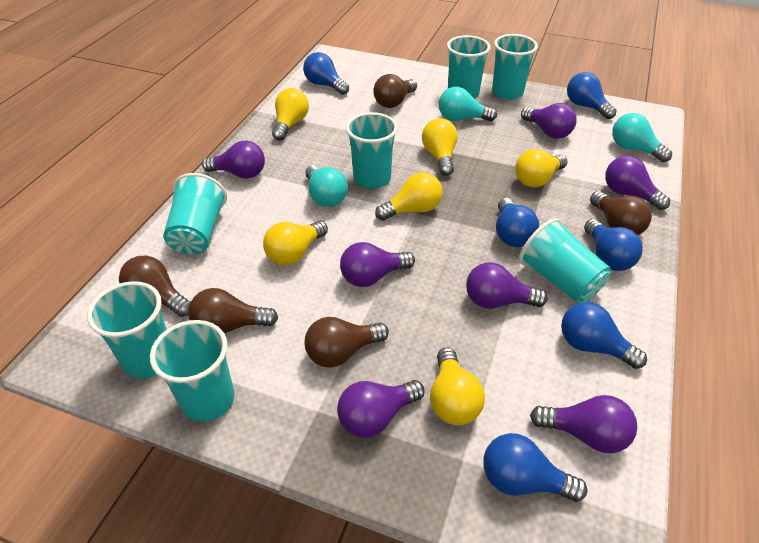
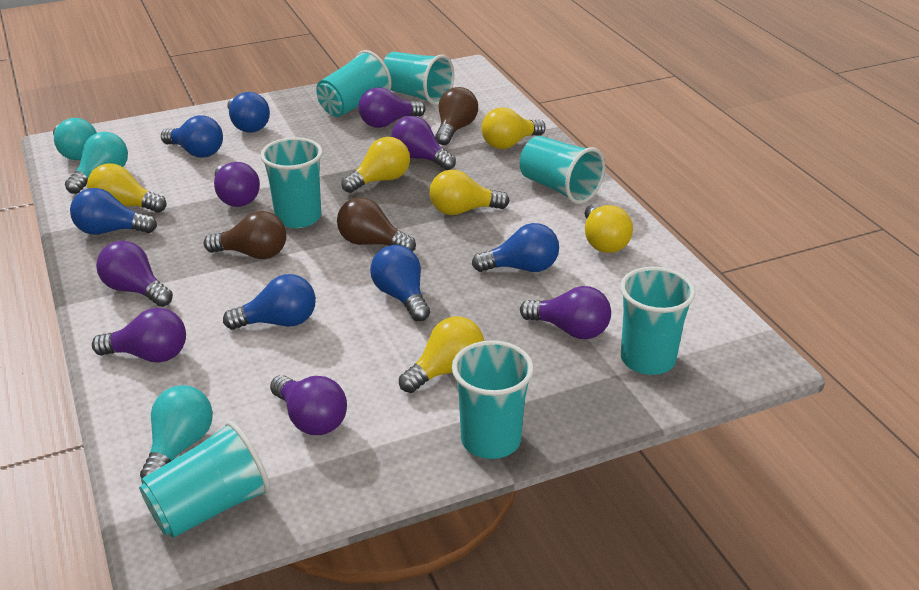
brown light bulb: 5 -> 3

